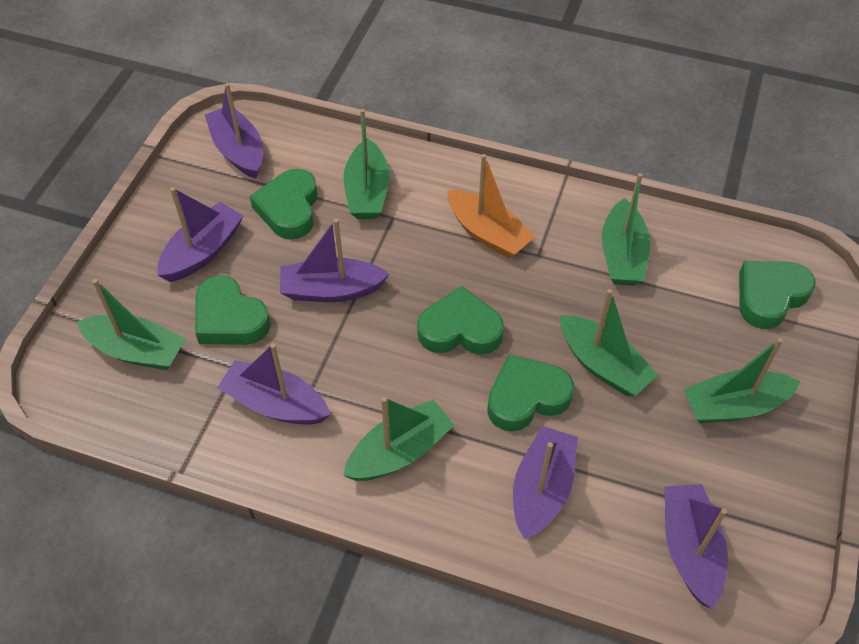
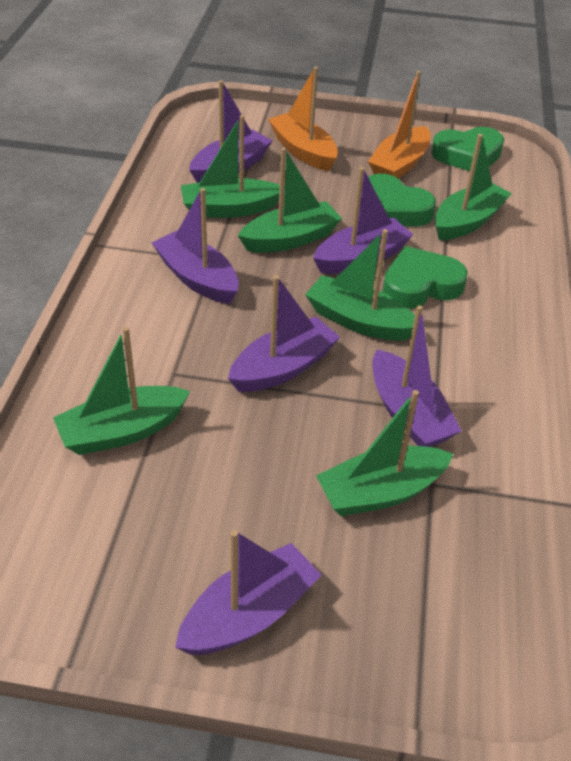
green heart: 5 -> 3
orange boat: 1 -> 2

